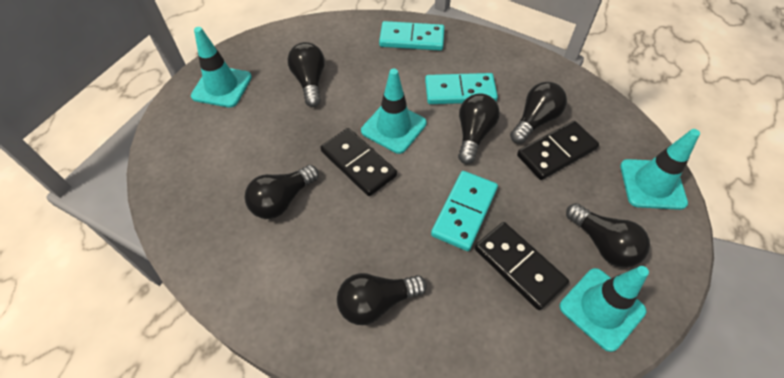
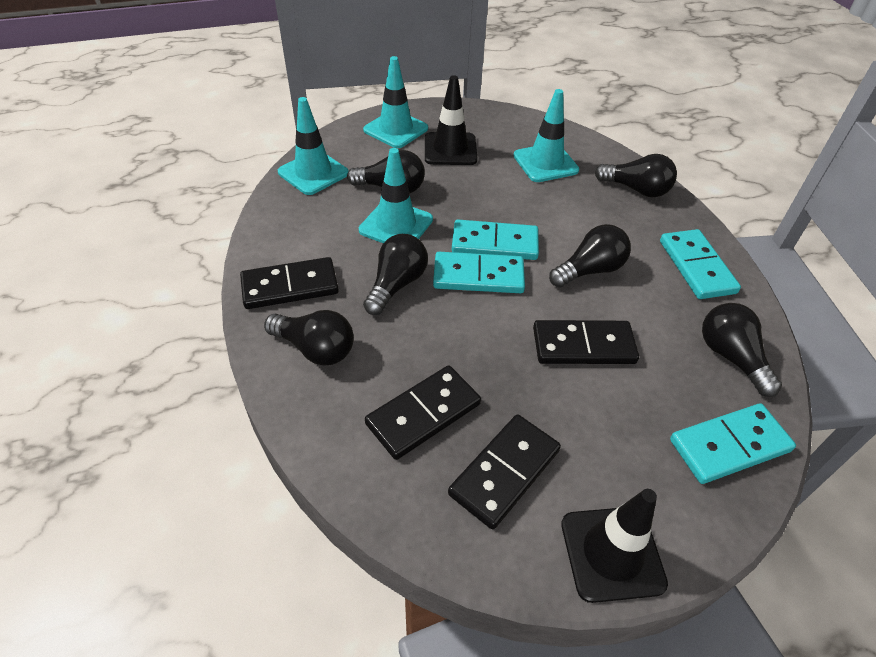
black domino: 3 -> 4
black traffic cone: 0 -> 2
turquoise domino: 3 -> 4

